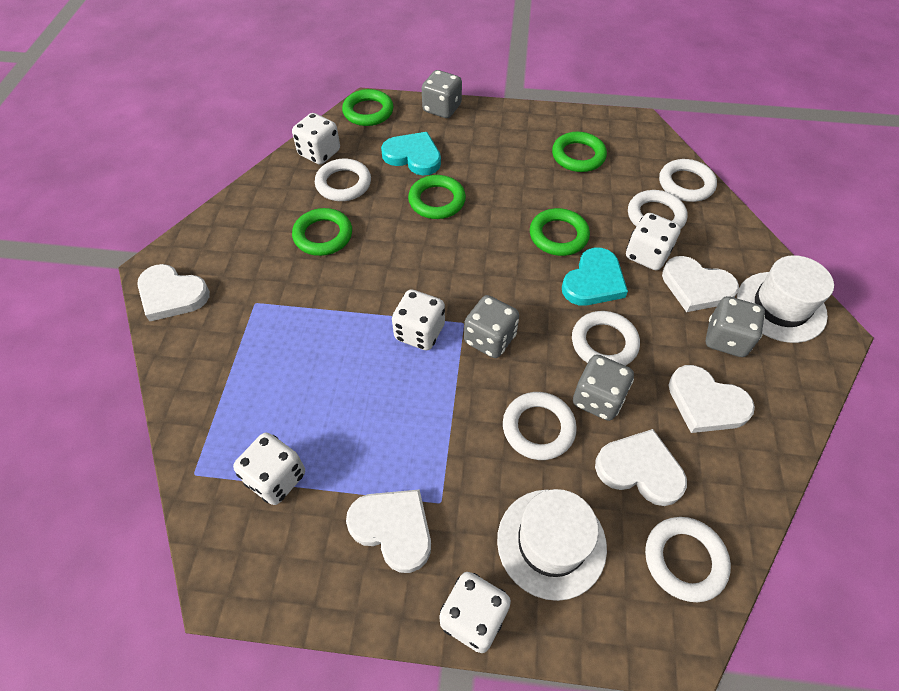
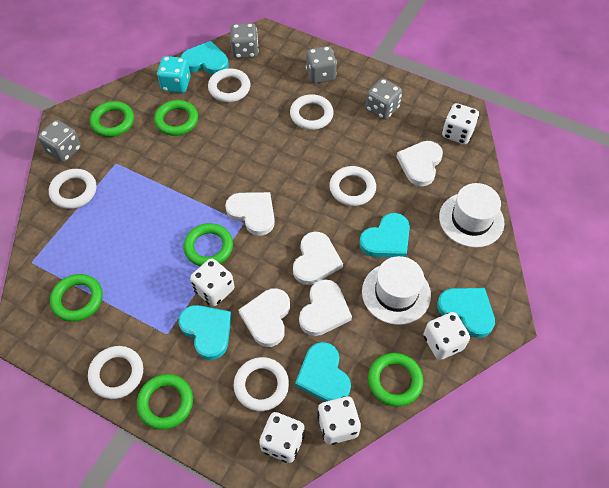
green ring: 5 -> 6
turquoise dice: 0 -> 1
turquoise heart: 2 -> 5

